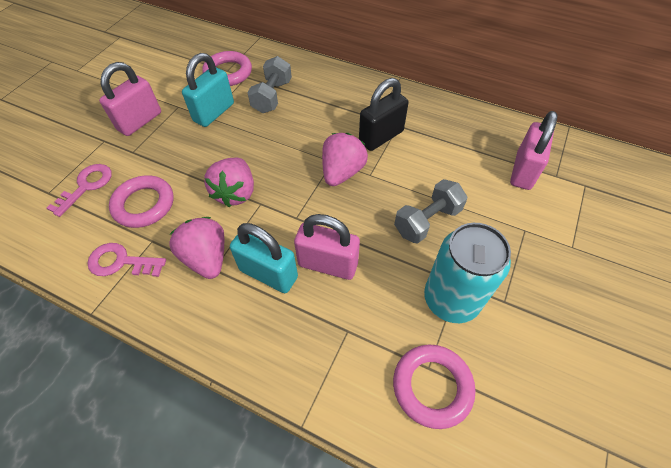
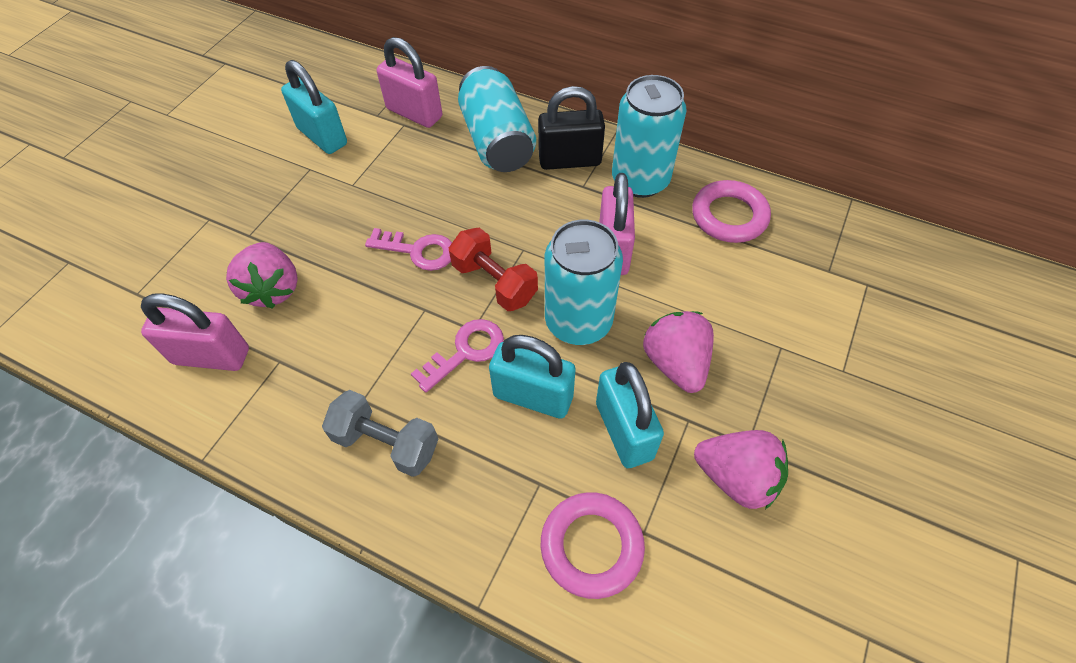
grey dumbbell: 2 -> 1
pink ring: 3 -> 2
red dumbbell: 0 -> 1
turquoise can: 1 -> 3
turquoise padlock: 2 -> 3

